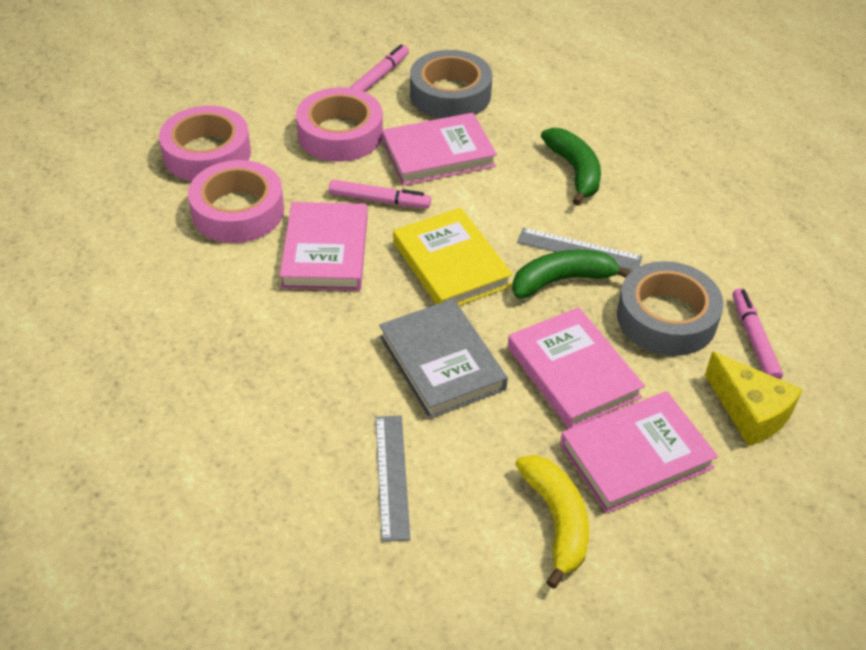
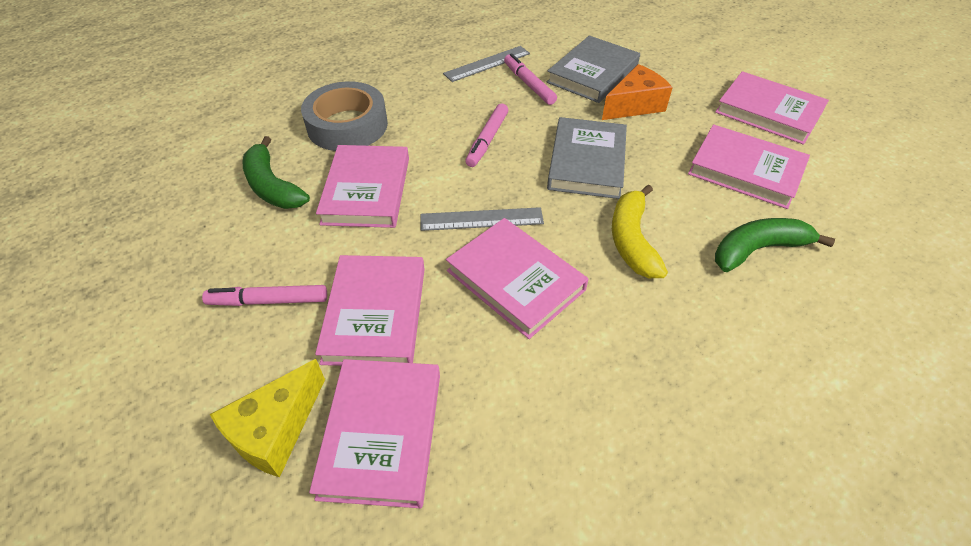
grey book: 1 -> 2
grey tape: 2 -> 1
orange cheese: 0 -> 1
pink book: 4 -> 6
pink tape: 3 -> 0
yellow book: 1 -> 0

